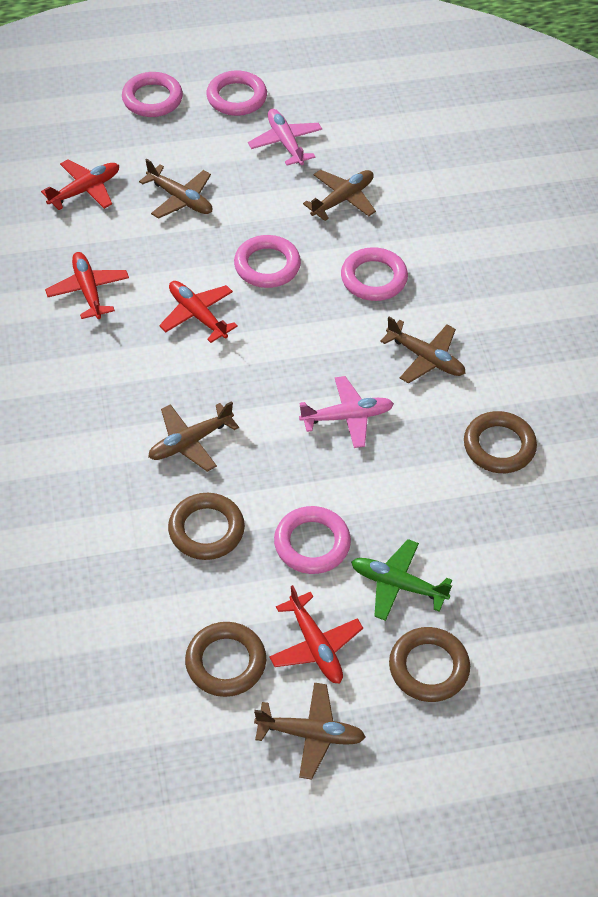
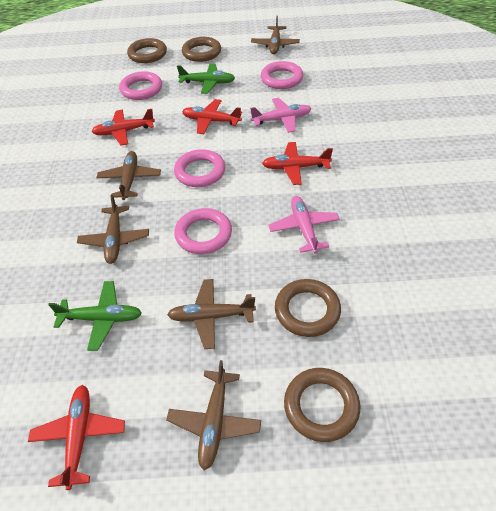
green plane: 1 -> 2
pink ring: 5 -> 4

